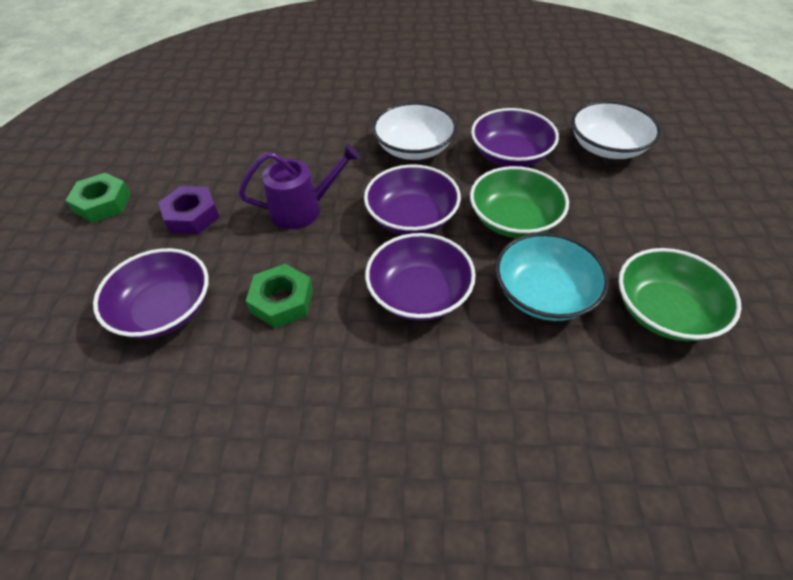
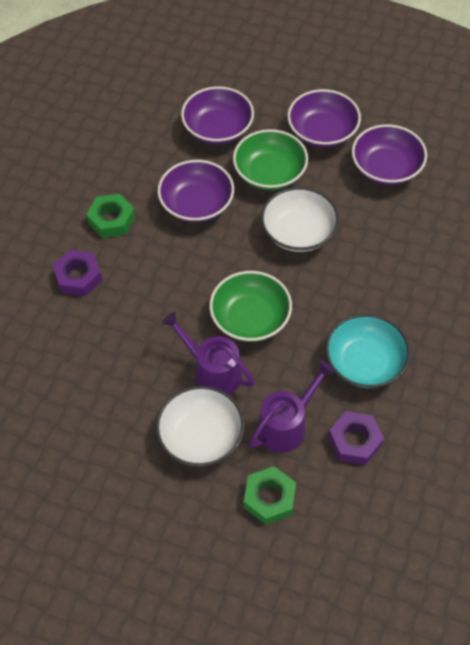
purple nut: 1 -> 2
purple watering can: 1 -> 2

